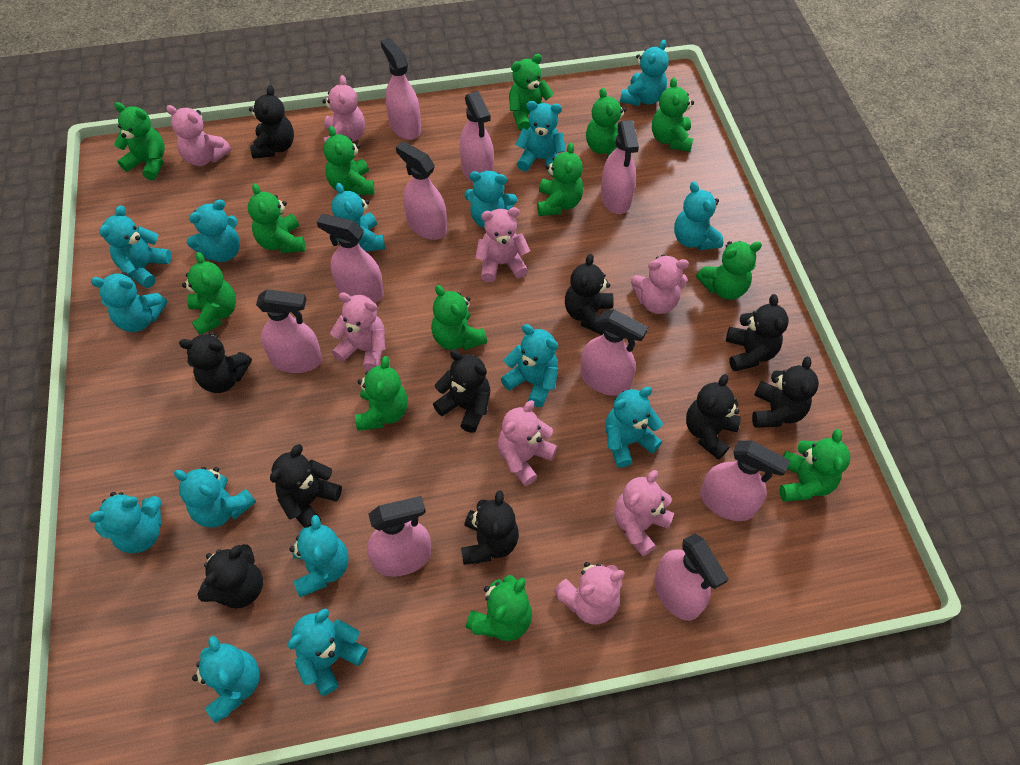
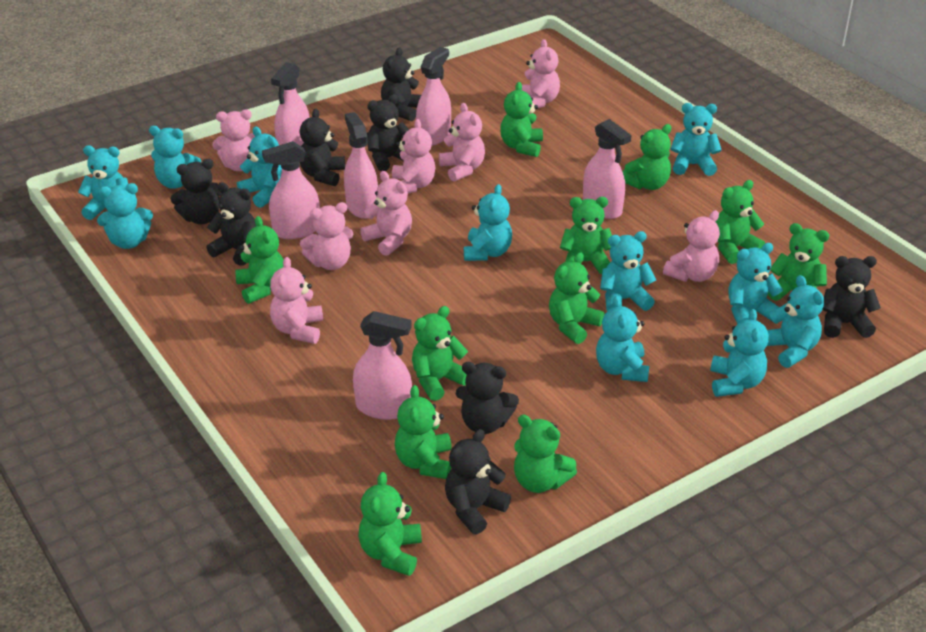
black teddy bear: 10 -> 8
green teddy bear: 13 -> 11
pink spray bottle: 10 -> 6
turquoise teddy bear: 15 -> 11

